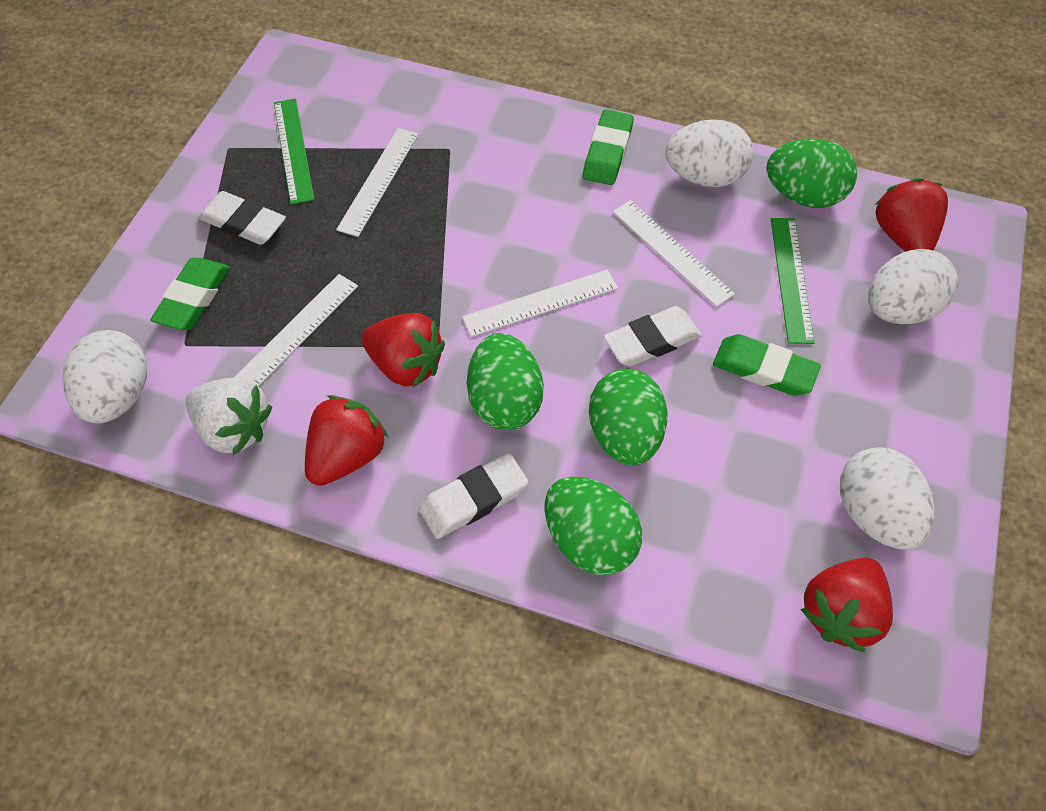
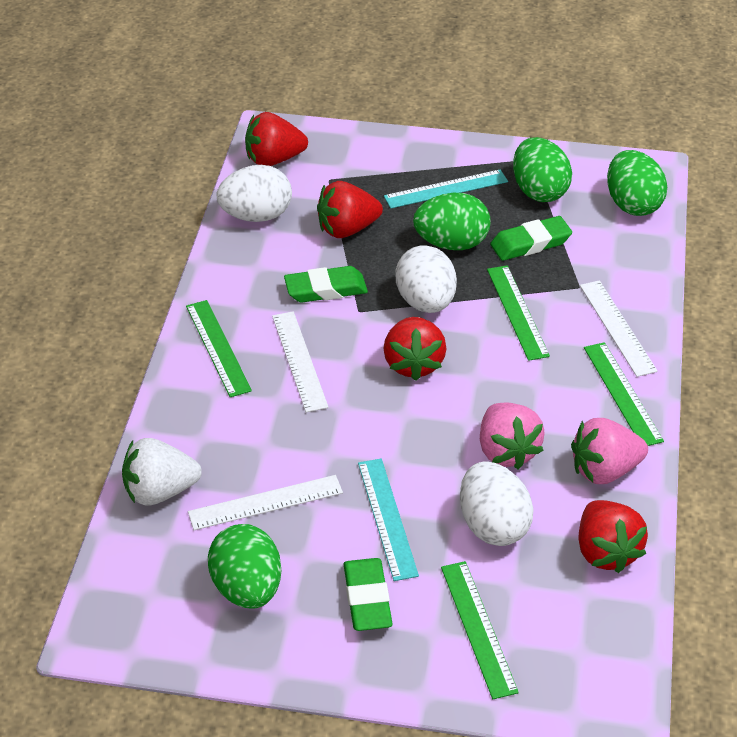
green ruler: 2 -> 4
pink strawberry: 0 -> 2
turquoise ruler: 0 -> 2
white egg: 4 -> 3
white eraser: 3 -> 0
white ruler: 4 -> 3

